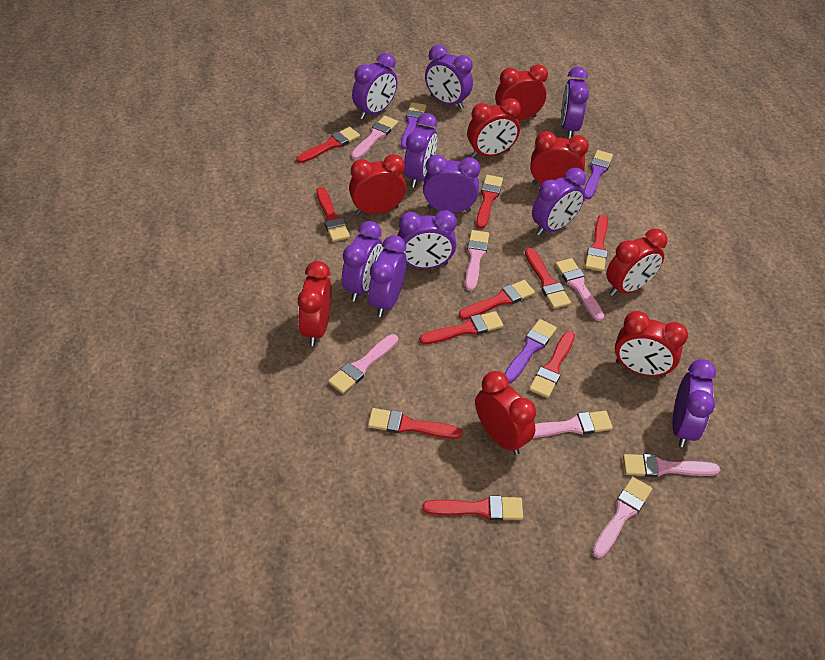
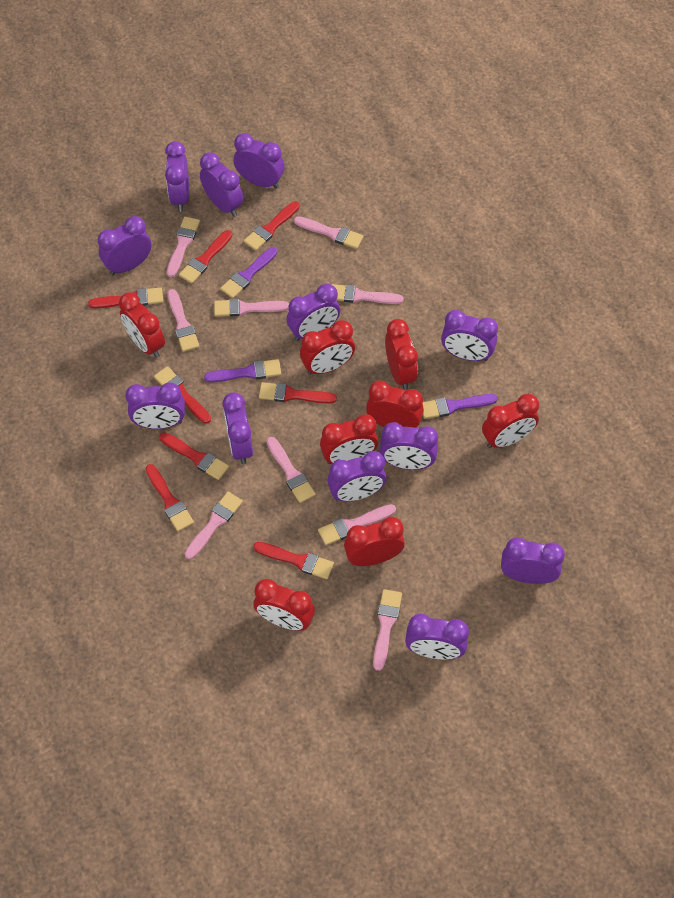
pink brush: 7 -> 9
purple clock: 10 -> 12
red brush: 10 -> 8

